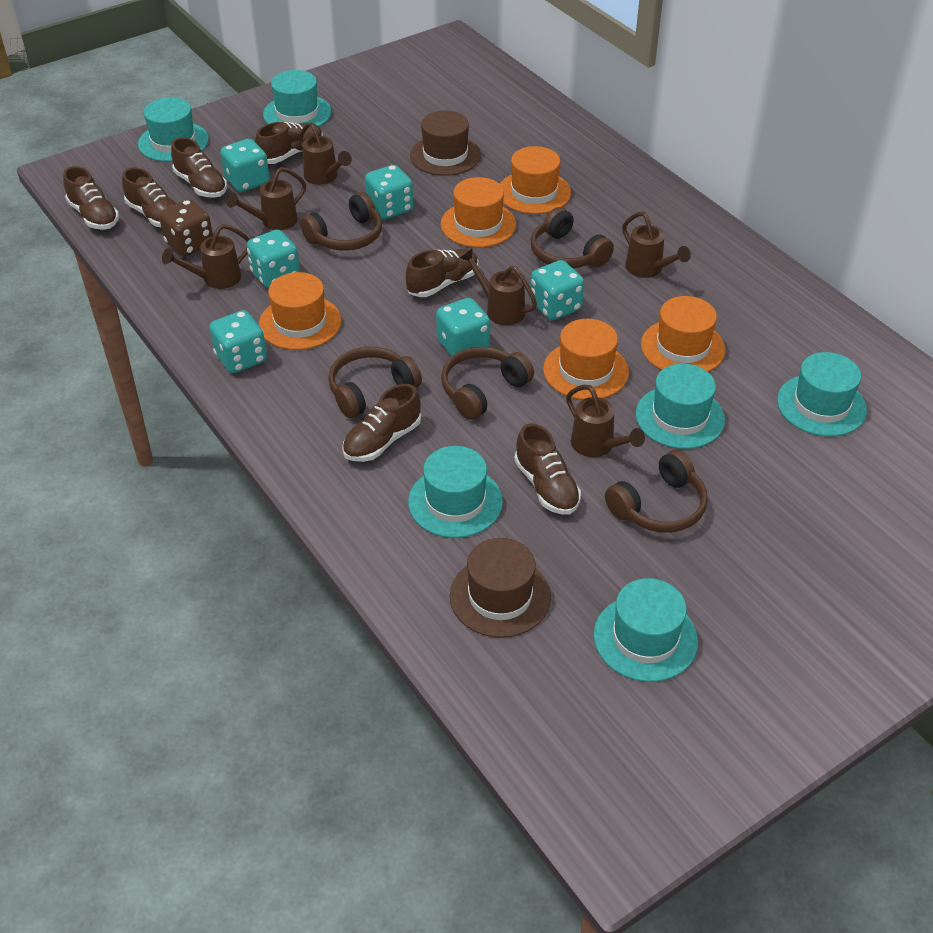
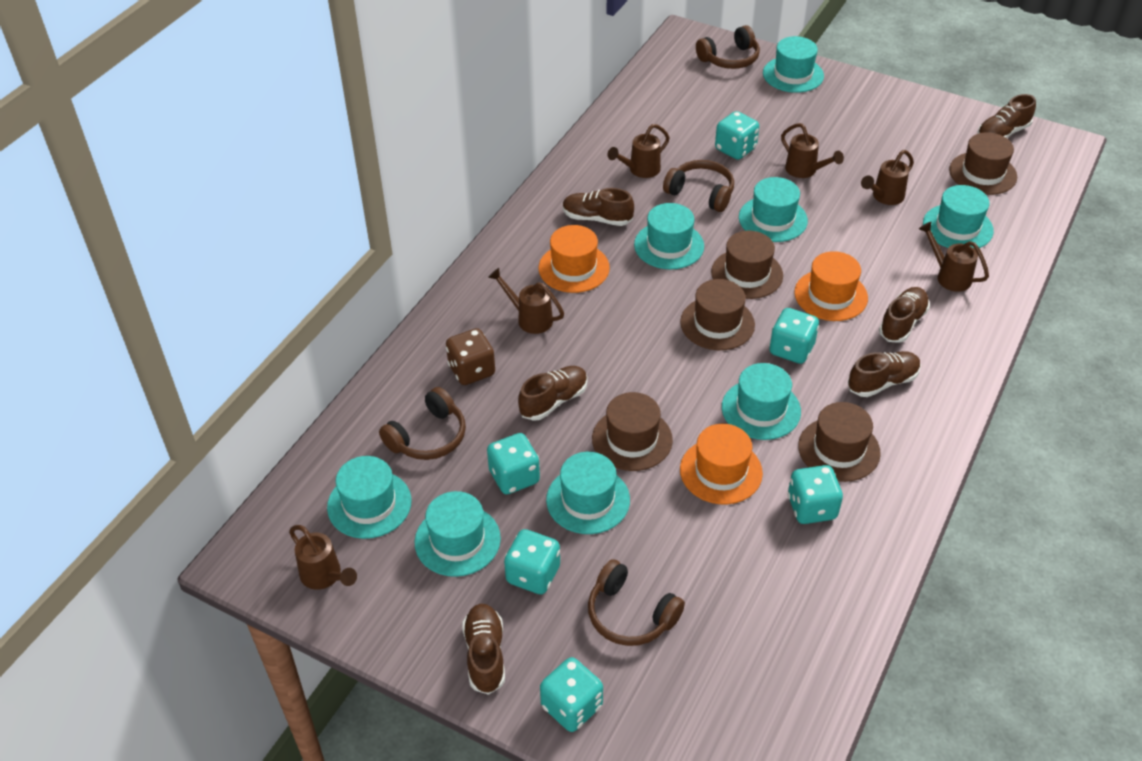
brown hat: 2 -> 5
brown headphones: 5 -> 4
brown shoe: 7 -> 6
orange hat: 5 -> 3
turquoise hat: 6 -> 8

